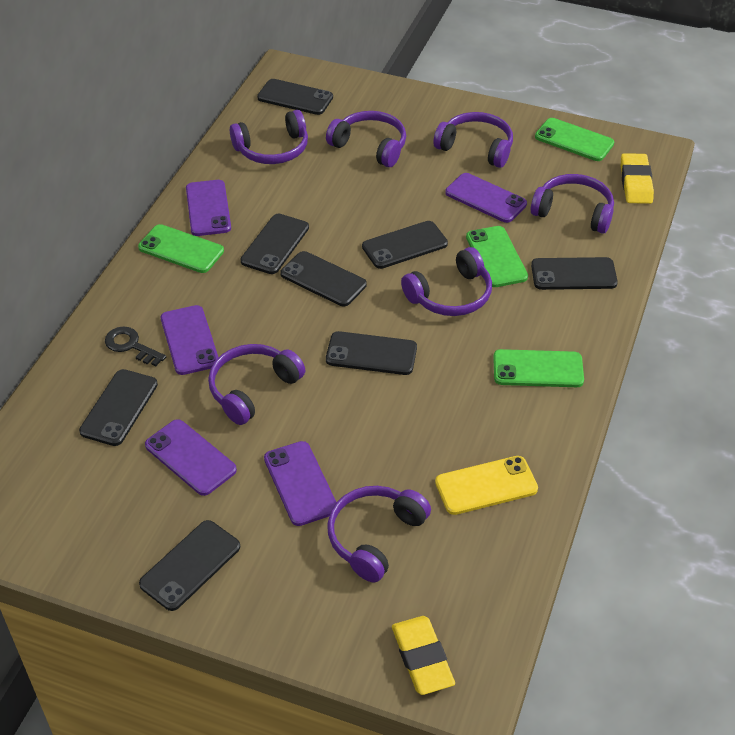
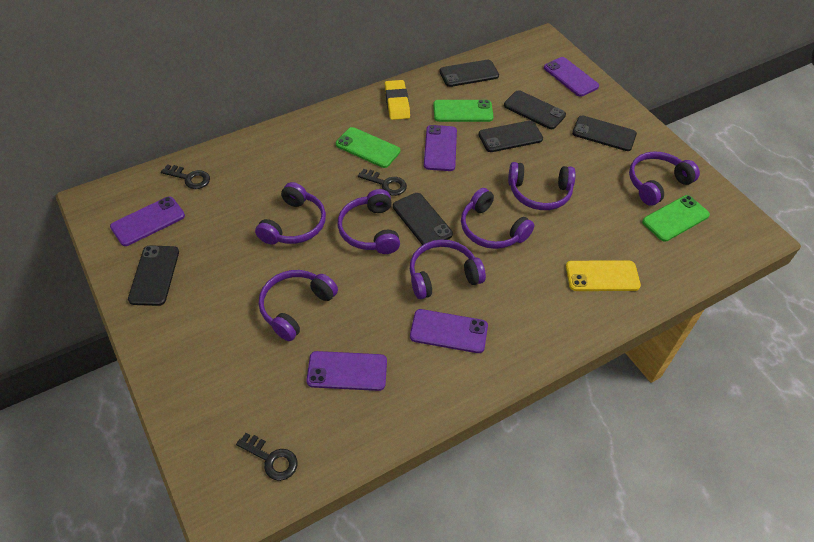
black key: 1 -> 3
black phone: 8 -> 6
green phone: 4 -> 3
yellow eraser: 2 -> 1

